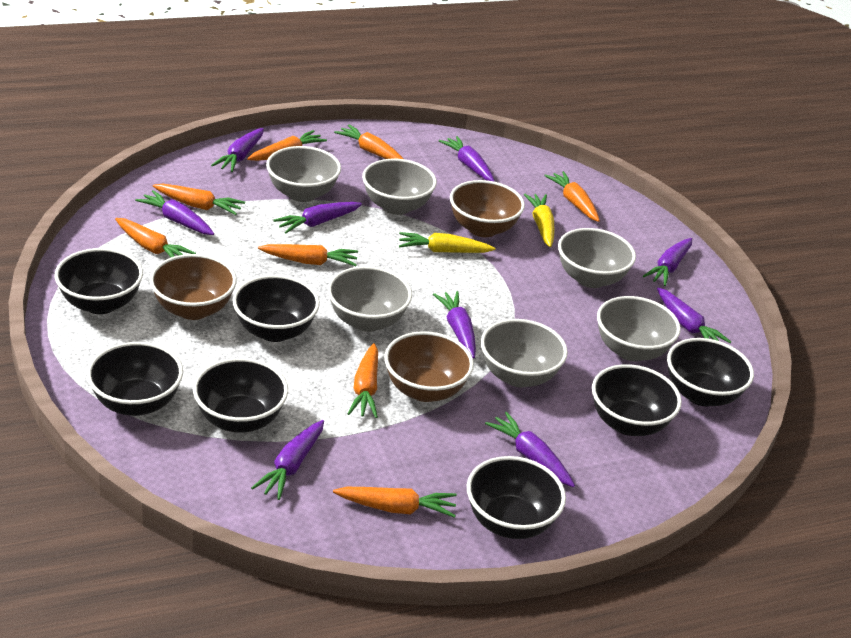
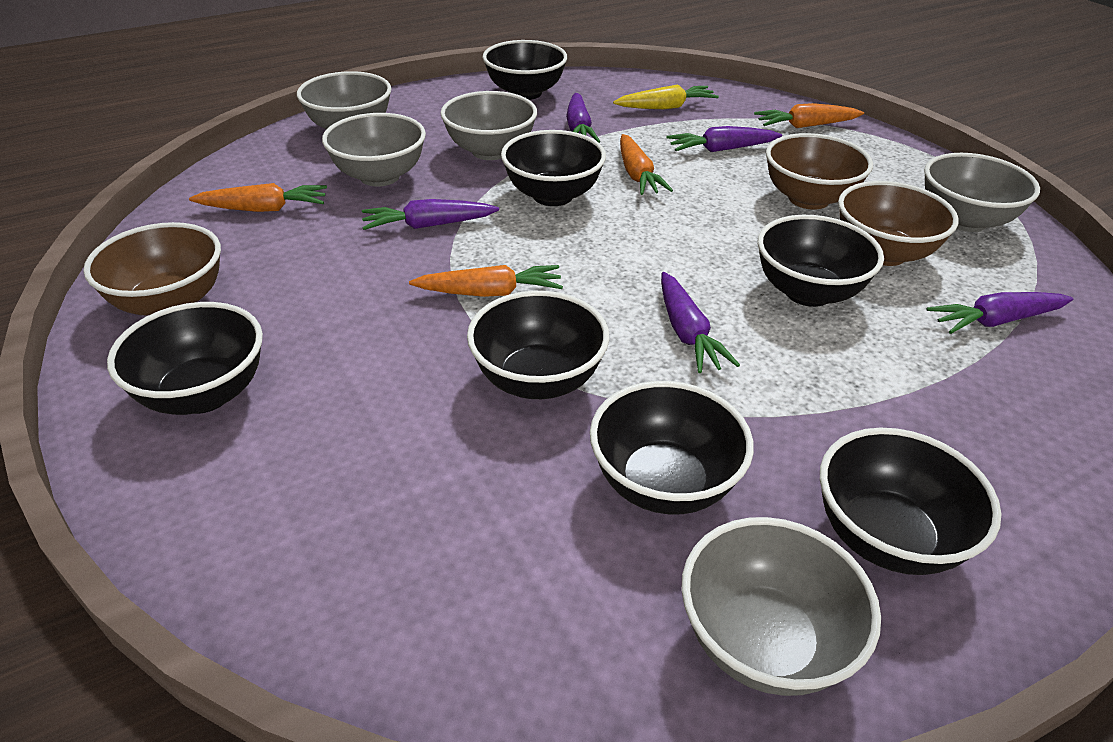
grey bowl: 6 -> 5
orange carrot: 8 -> 4
purple carrot: 9 -> 5
yellow carrot: 2 -> 1

